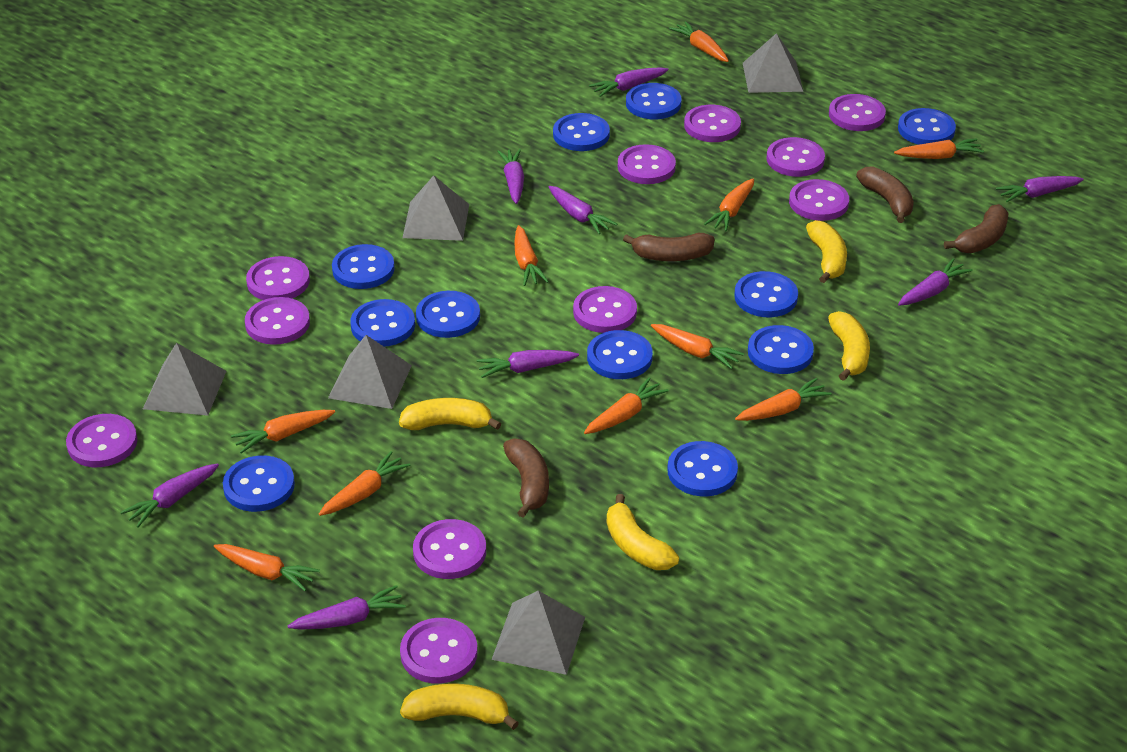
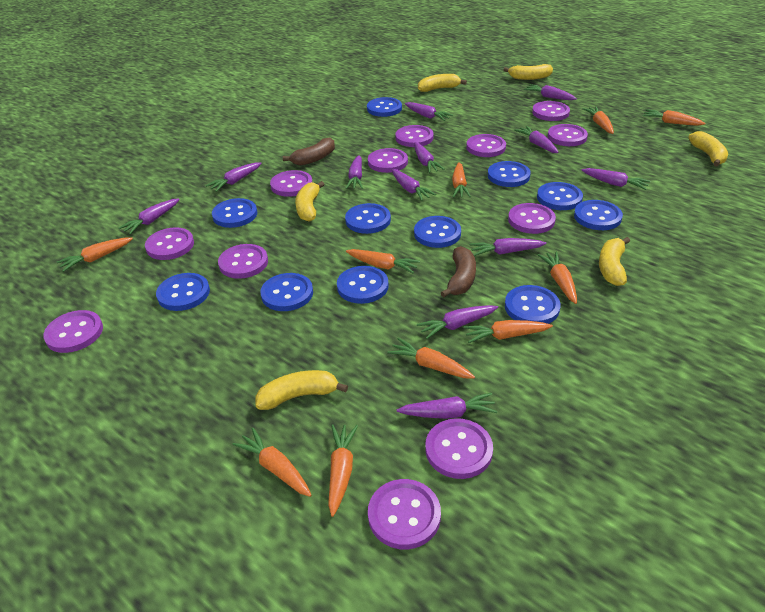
brown banana: 4 -> 2
grey pyramid: 5 -> 0
purple button: 11 -> 12
purple carrot: 8 -> 12
yellow banana: 5 -> 6

